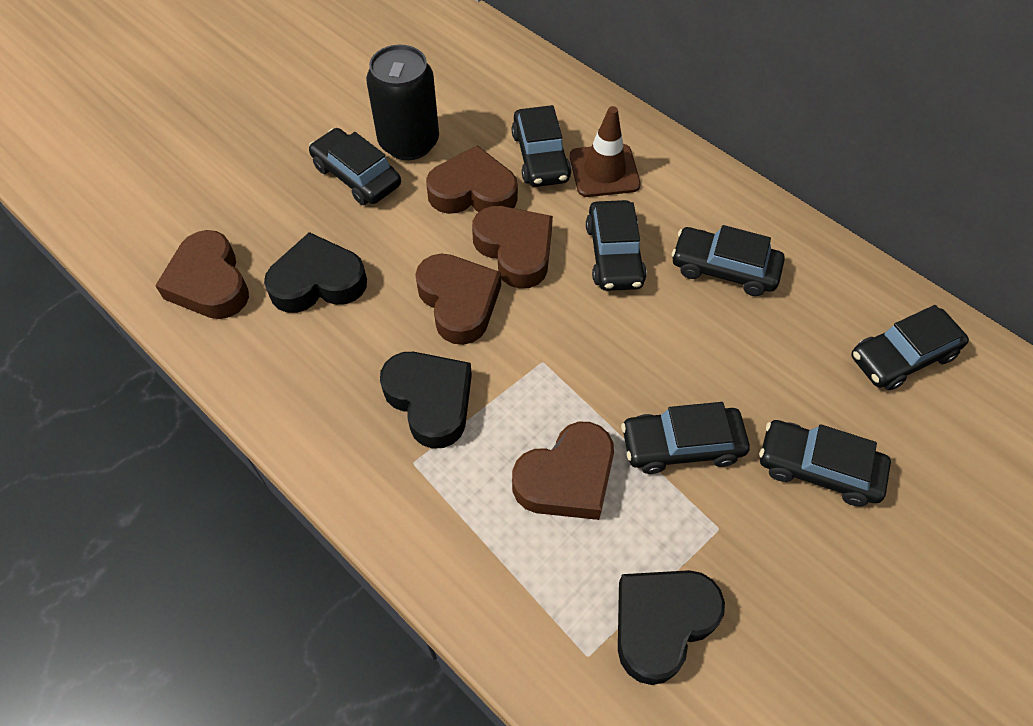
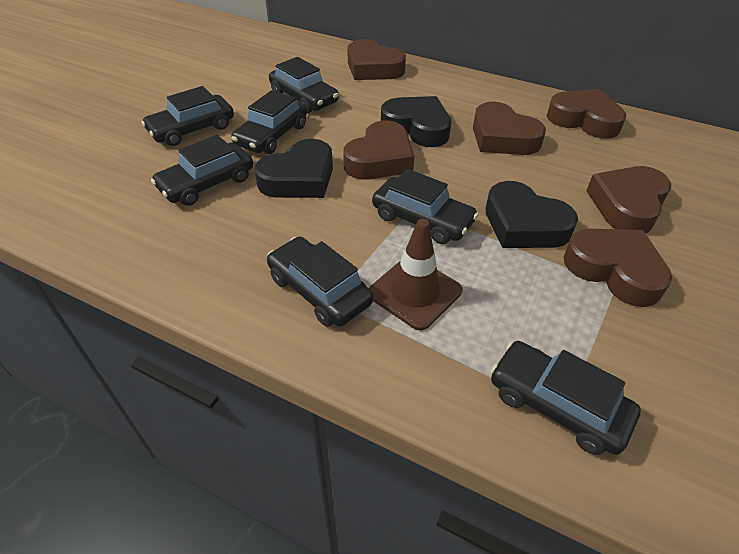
black can: 1 -> 0
brown heart: 5 -> 6

